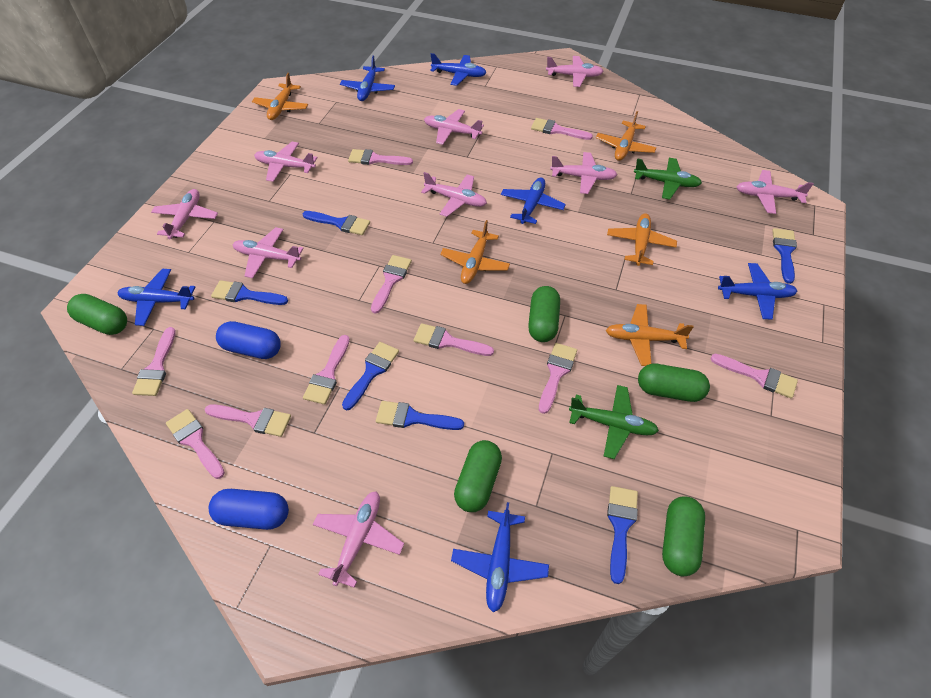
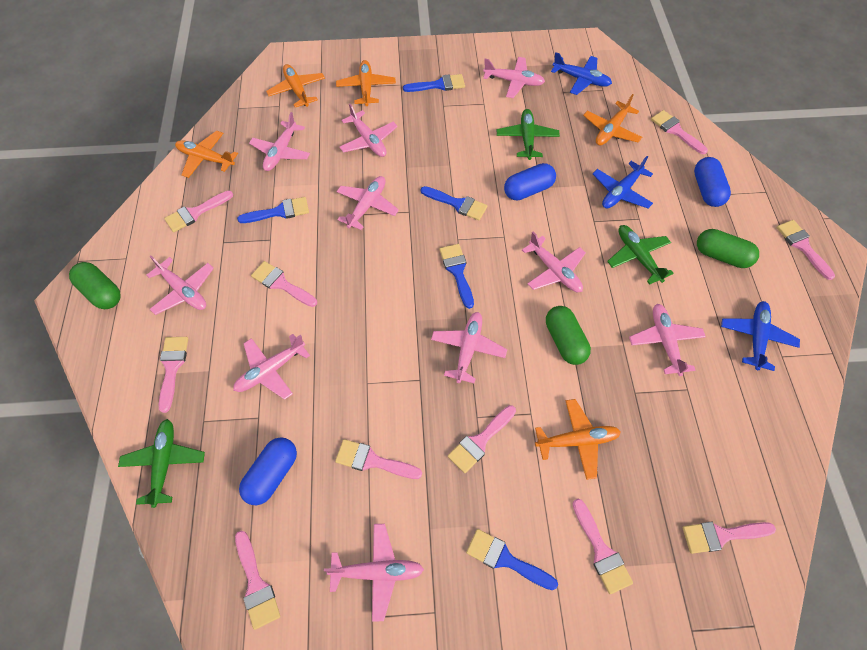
blue brush: 6 -> 5
blue capsule: 2 -> 3
blue plane: 6 -> 3
green capsule: 5 -> 3
green plane: 2 -> 3
pink plane: 9 -> 10

